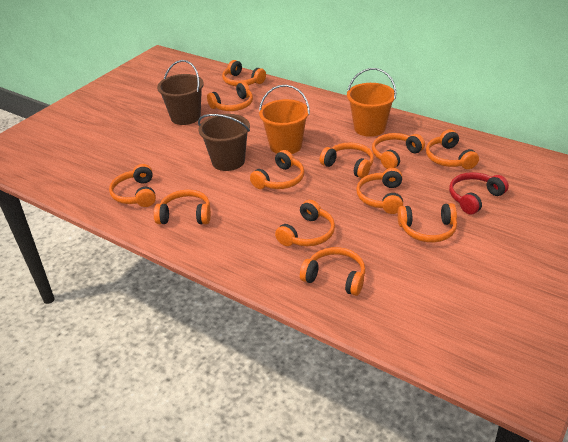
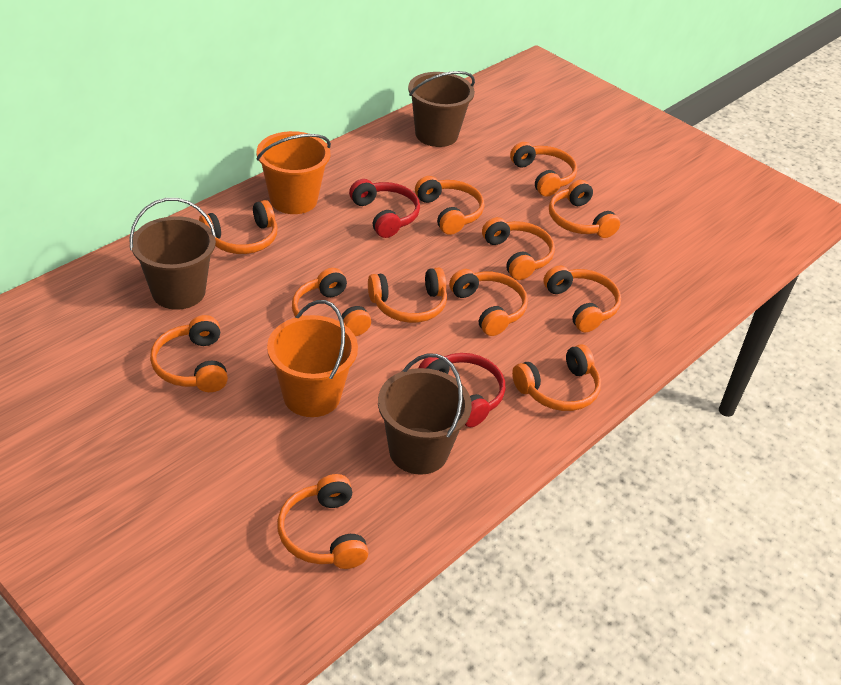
brown bucket: 2 -> 3
red headphones: 1 -> 2

